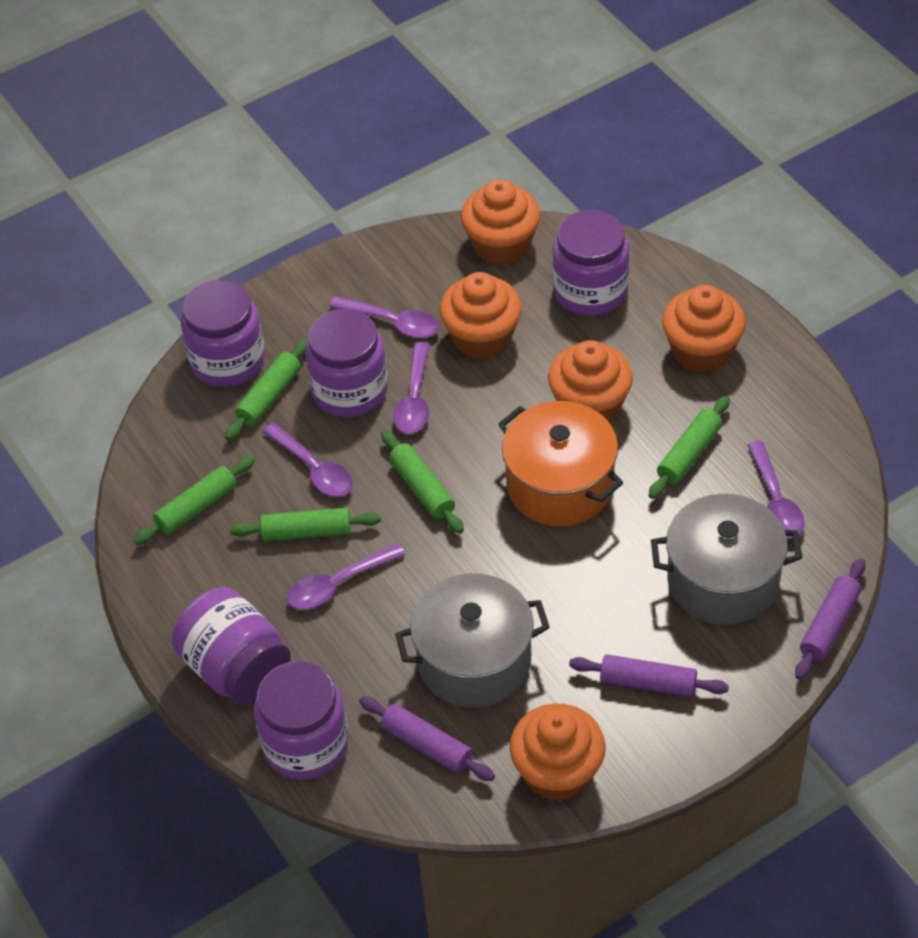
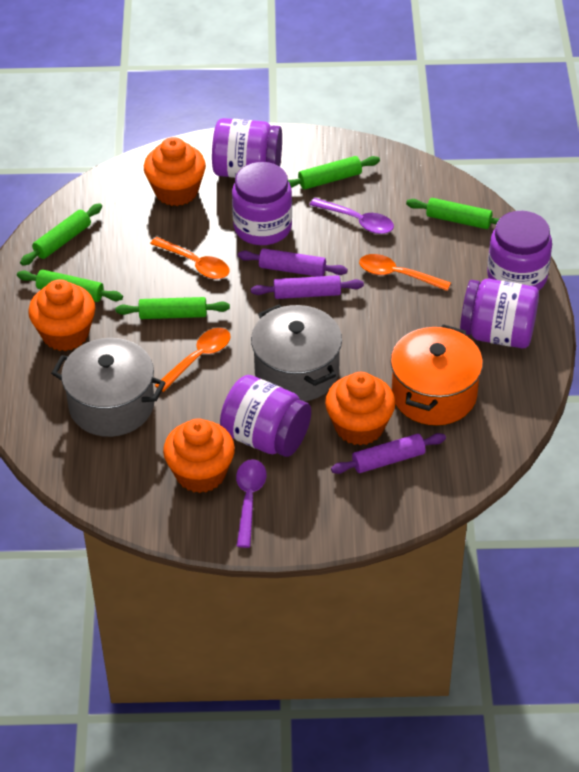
orange cupcake: 5 -> 4
orange spoon: 0 -> 3
purple spoon: 5 -> 2

